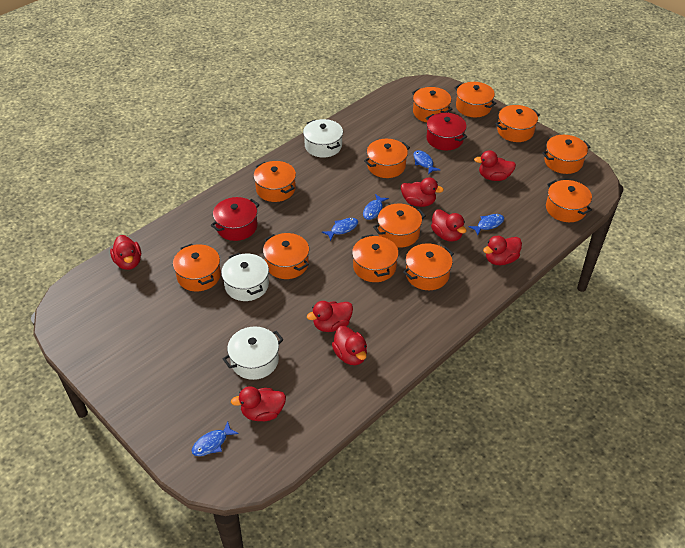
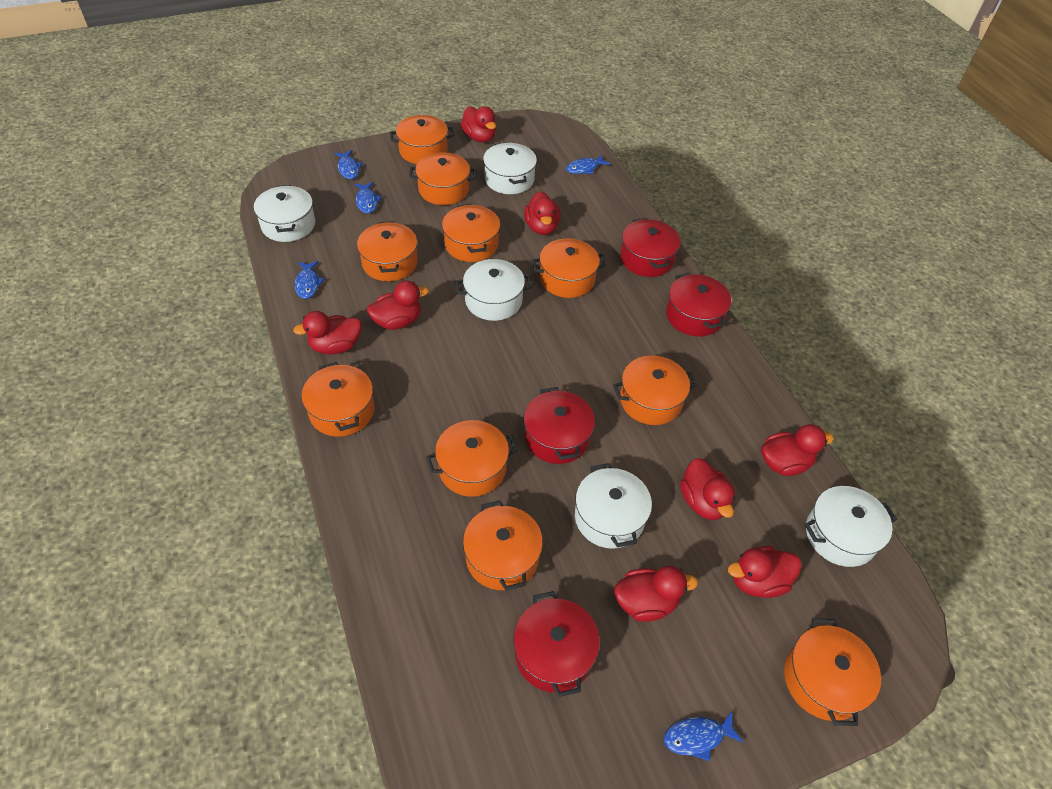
orange pot: 12 -> 10
red pot: 2 -> 4
white pot: 3 -> 5

